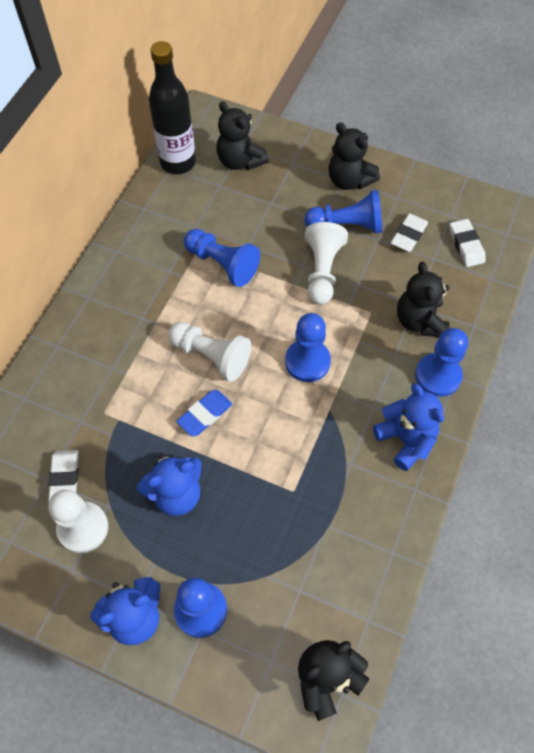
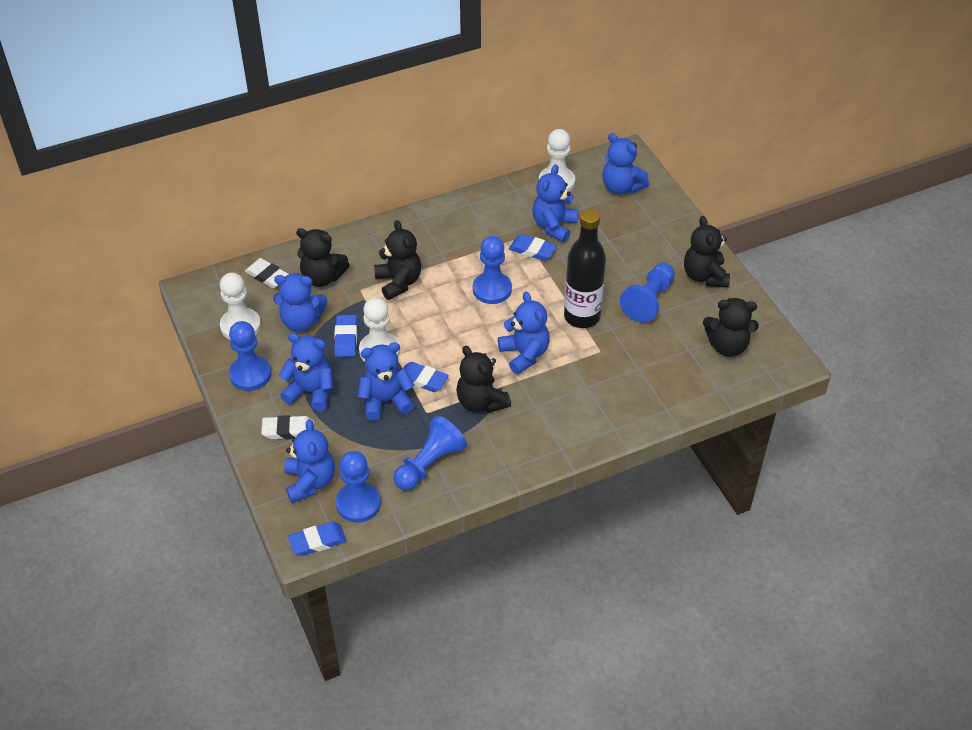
black teddy bear: 4 -> 5
blue eraser: 1 -> 4
blue teddy bear: 3 -> 7
white eraser: 3 -> 2

